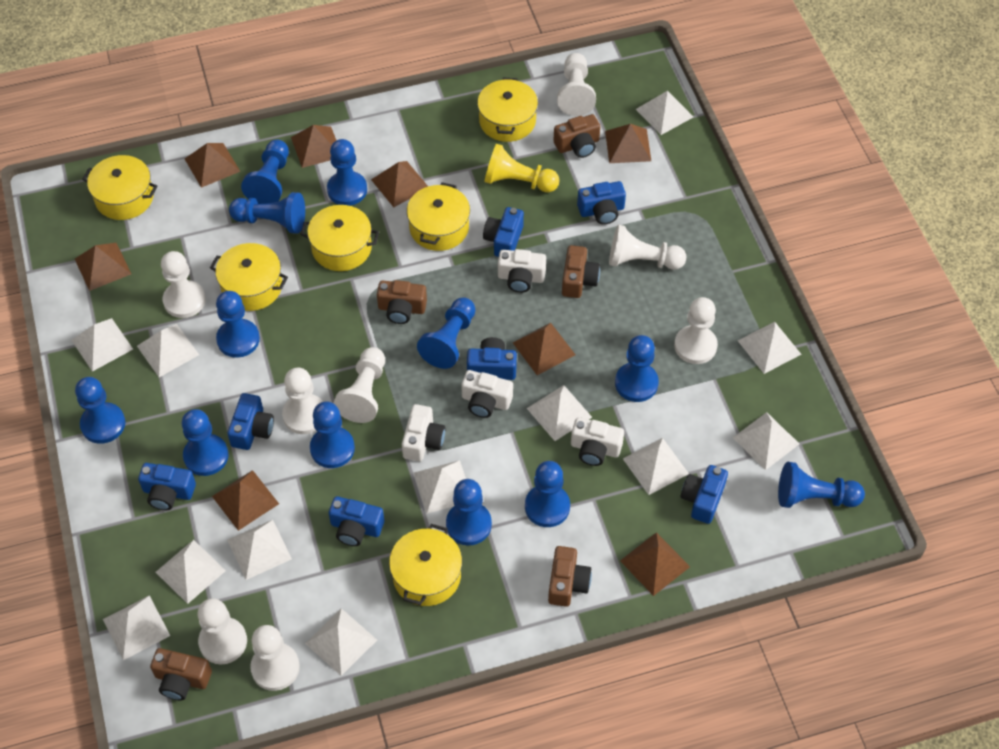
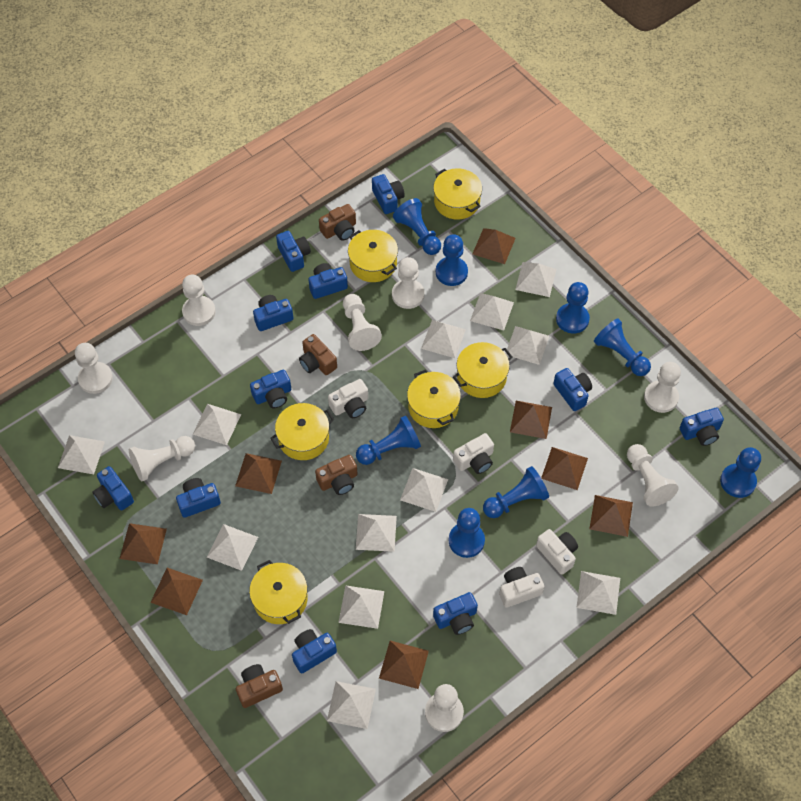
blue camera: 7 -> 11
blue pawn: 12 -> 8
brown camera: 5 -> 4
yellow pawn: 1 -> 0

